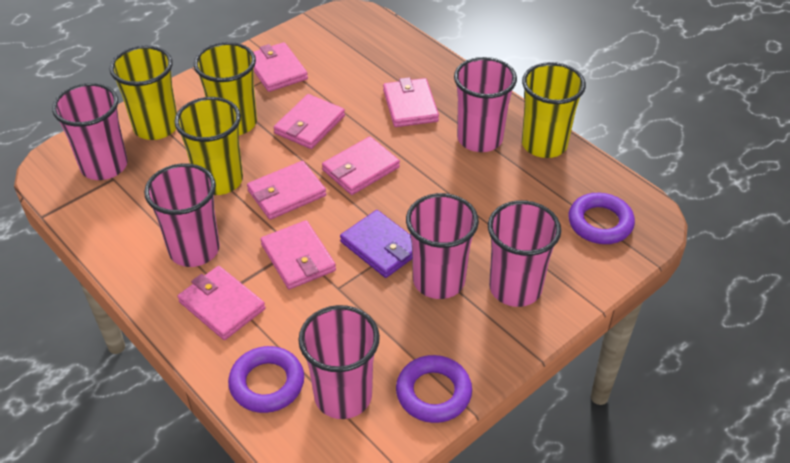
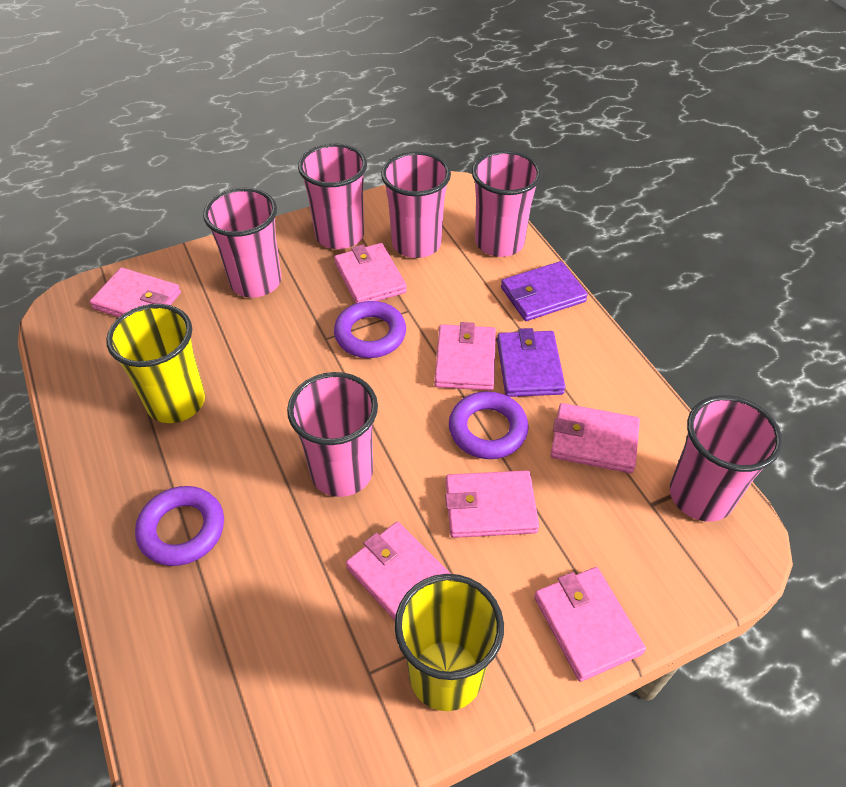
purple wallet: 1 -> 2
yellow cup: 4 -> 2

